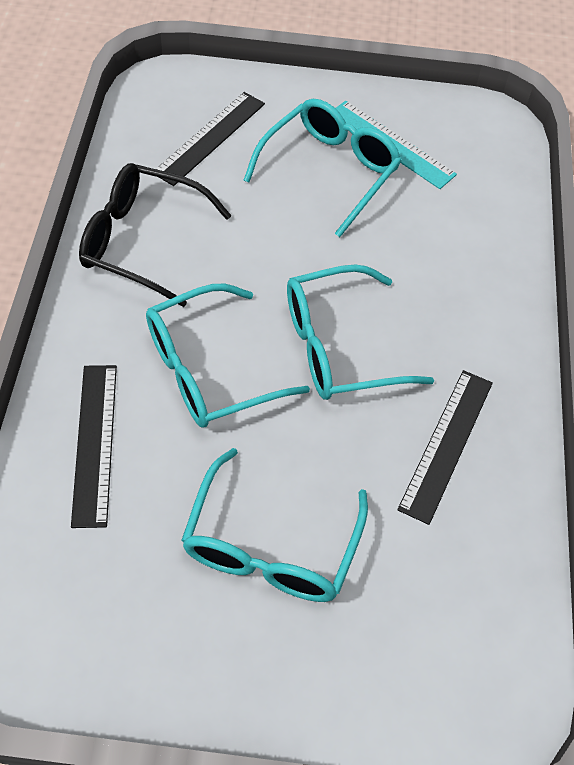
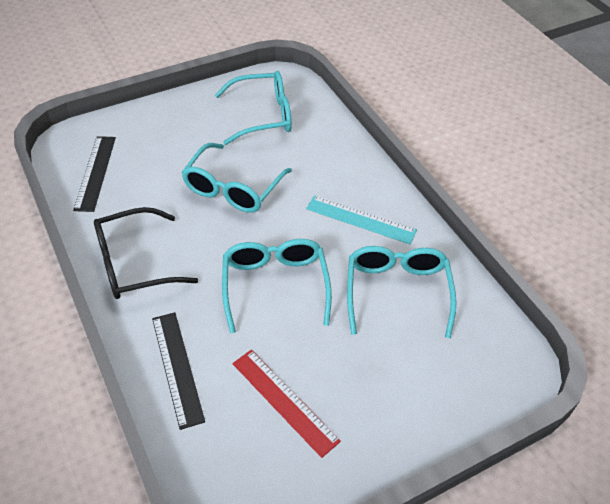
black ruler: 3 -> 2
red ruler: 0 -> 1

